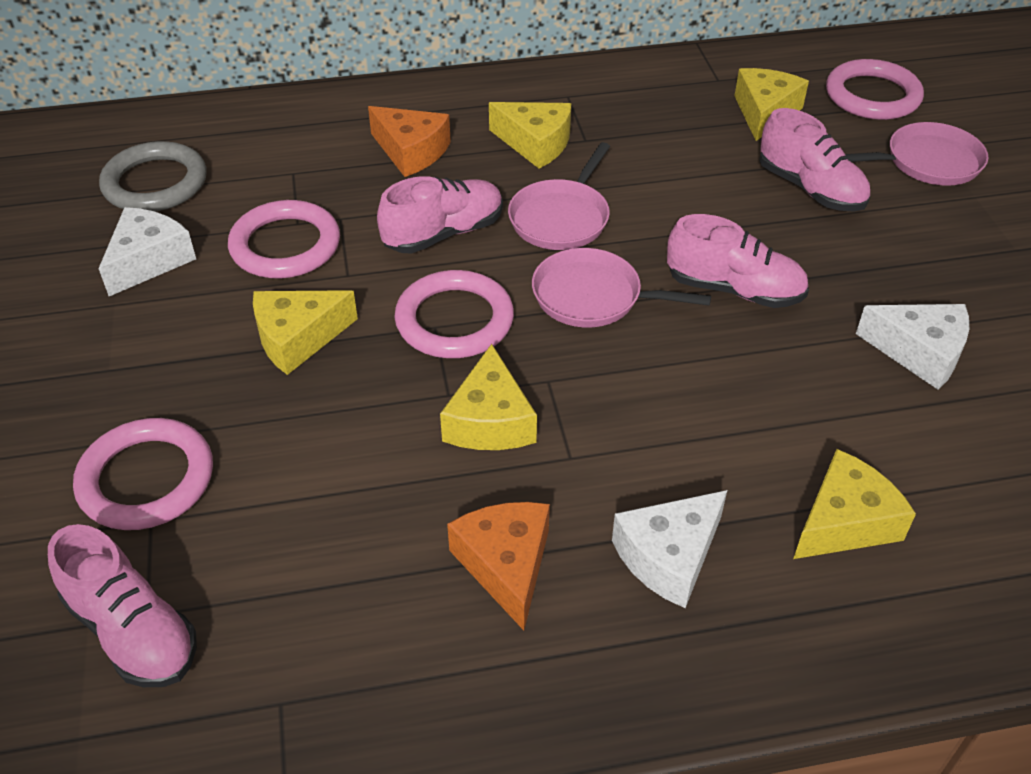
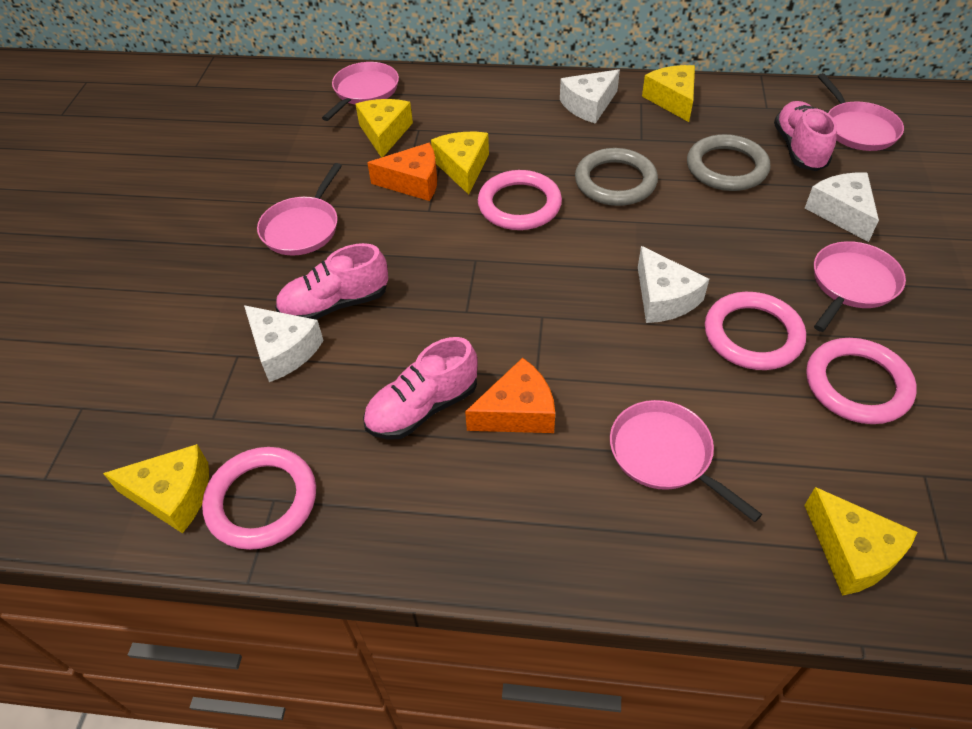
grey ring: 1 -> 2
pink pan: 3 -> 5
pink shoe: 4 -> 3
white cheese: 3 -> 4

